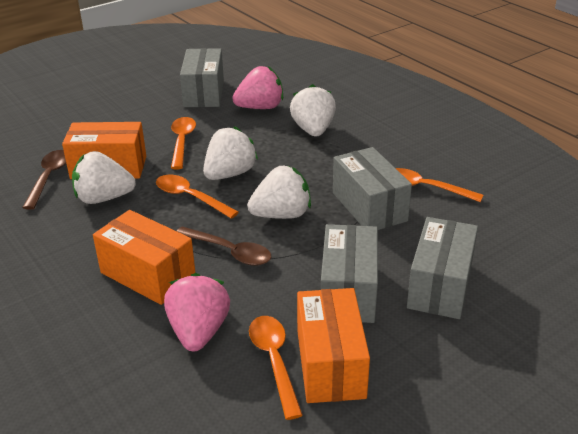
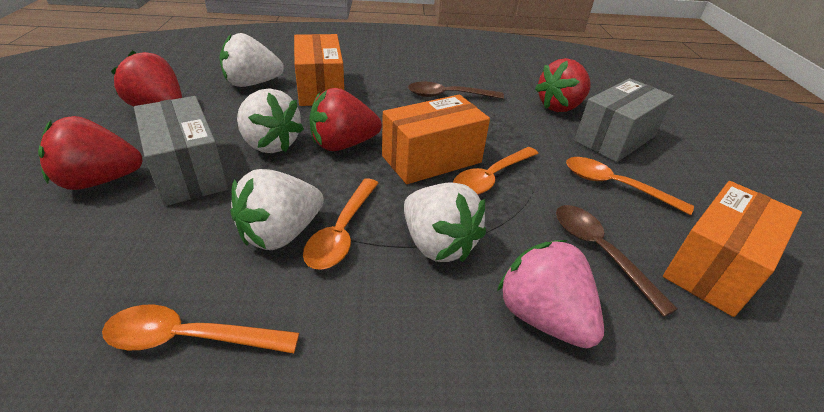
grey box: 4 -> 2
pink strawberry: 2 -> 1
red strawberry: 0 -> 4

